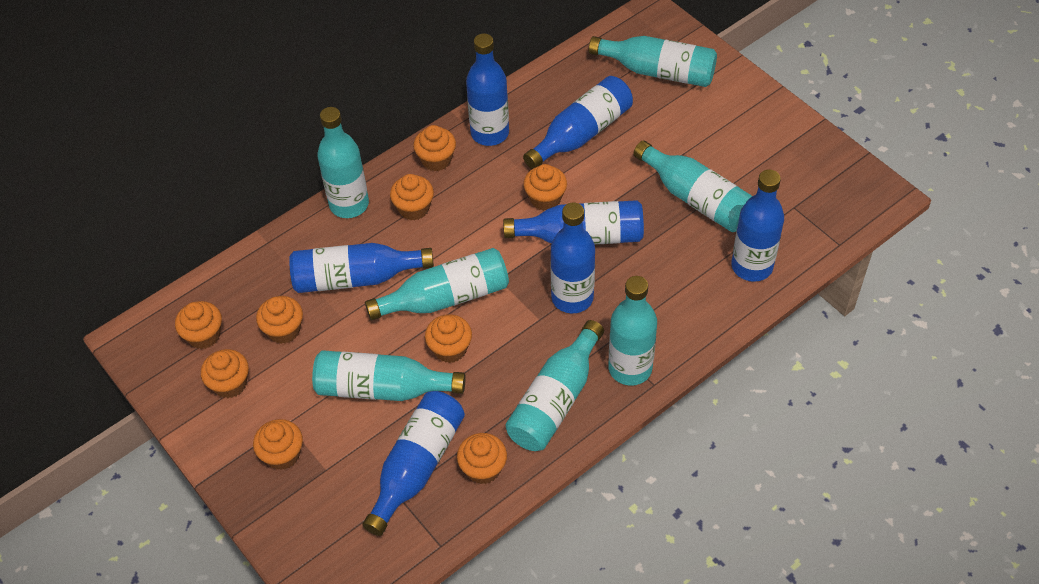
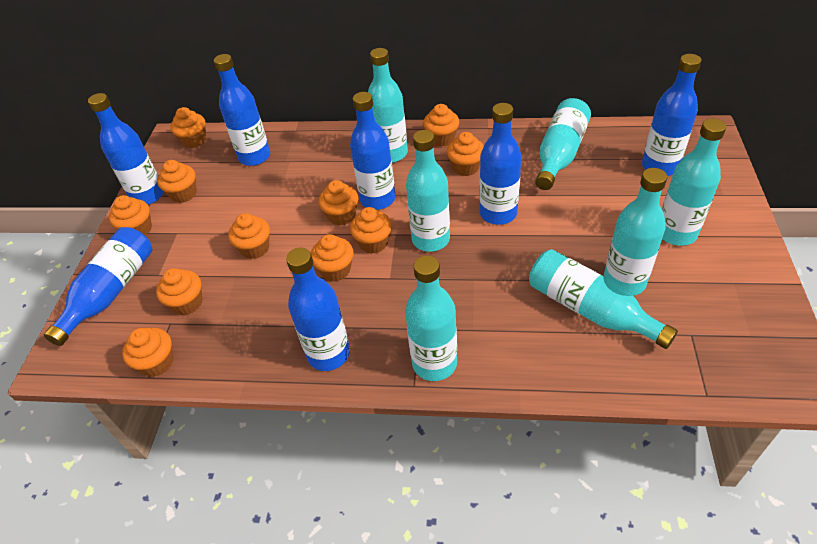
orange cupcake: 9 -> 11

